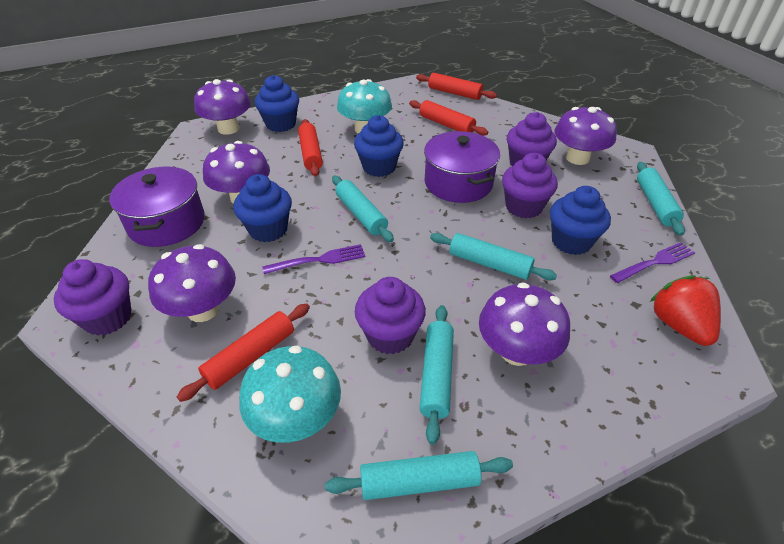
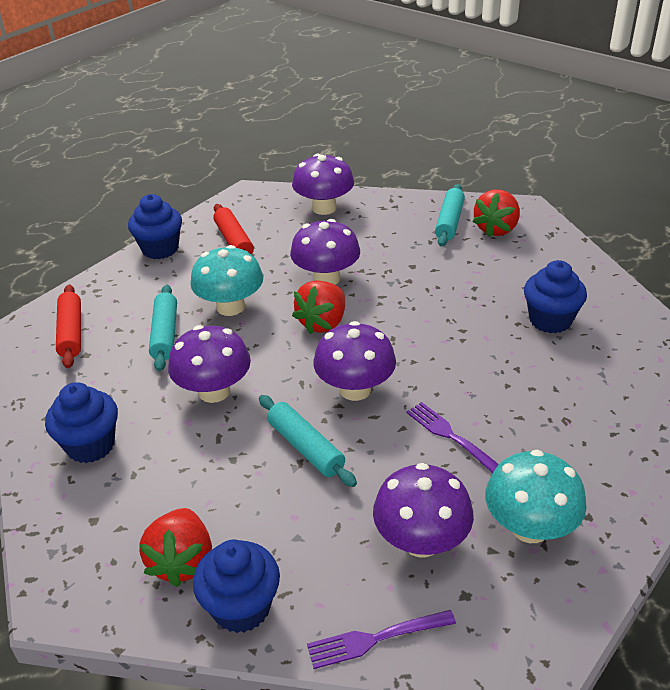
purple cupcake: 4 -> 0
purple pot: 2 -> 0
red rolling pin: 4 -> 2
red strawberry: 1 -> 3
turquoise rolling pin: 5 -> 3

